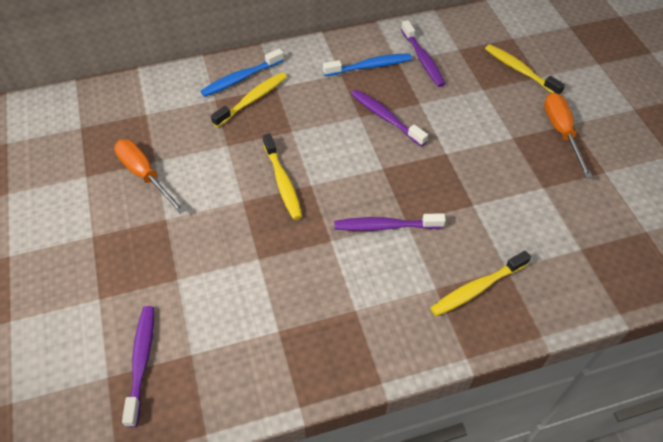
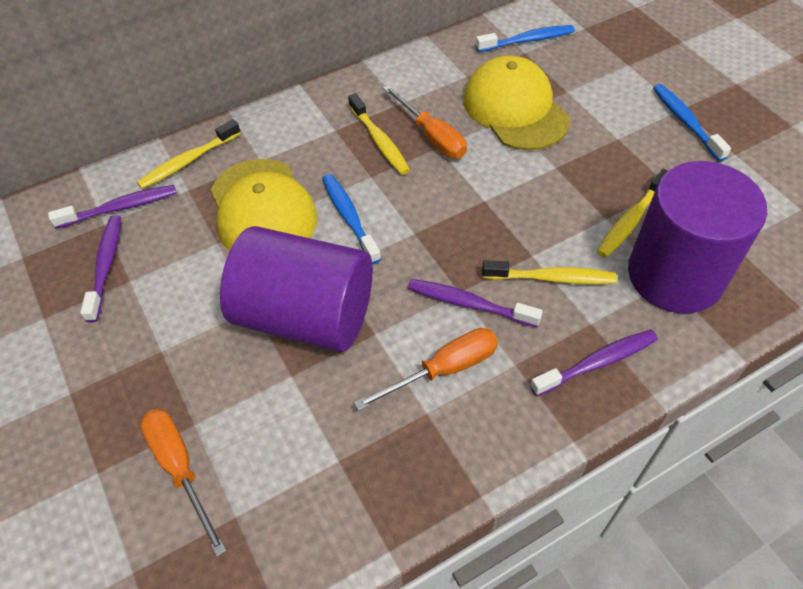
blue toothbrush: 2 -> 3
orange screwdriver: 2 -> 3
purple cylinder: 0 -> 2
yellow cap: 0 -> 2

